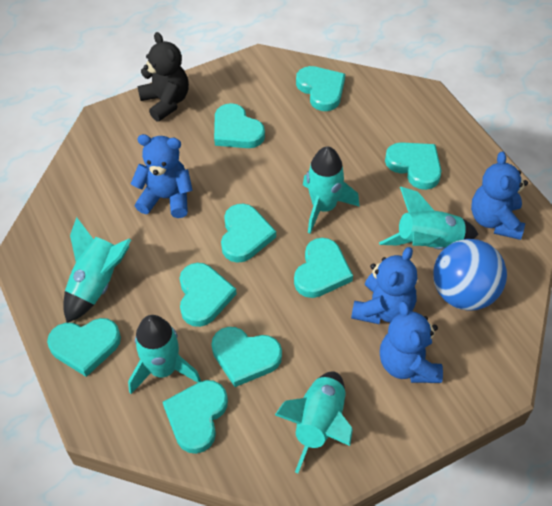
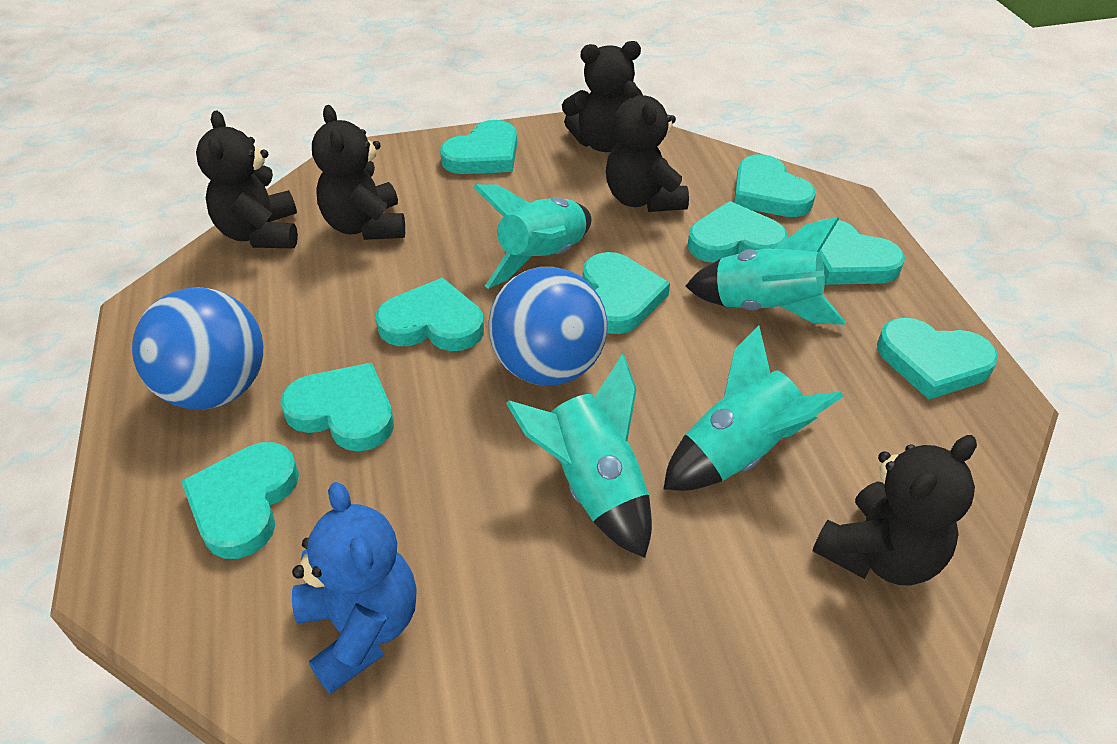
black teddy bear: 1 -> 5
blue ball: 1 -> 2
blue teddy bear: 4 -> 1
turquoise rocket: 5 -> 4

